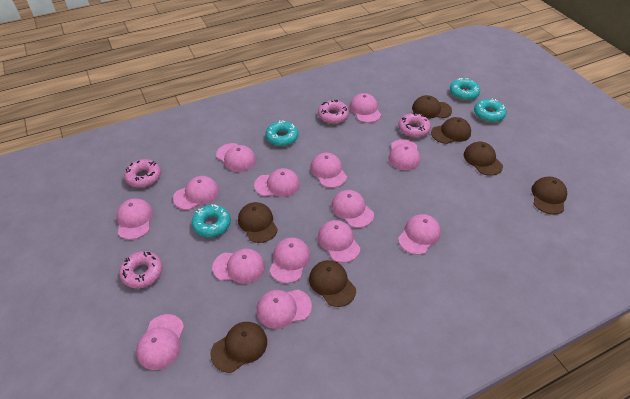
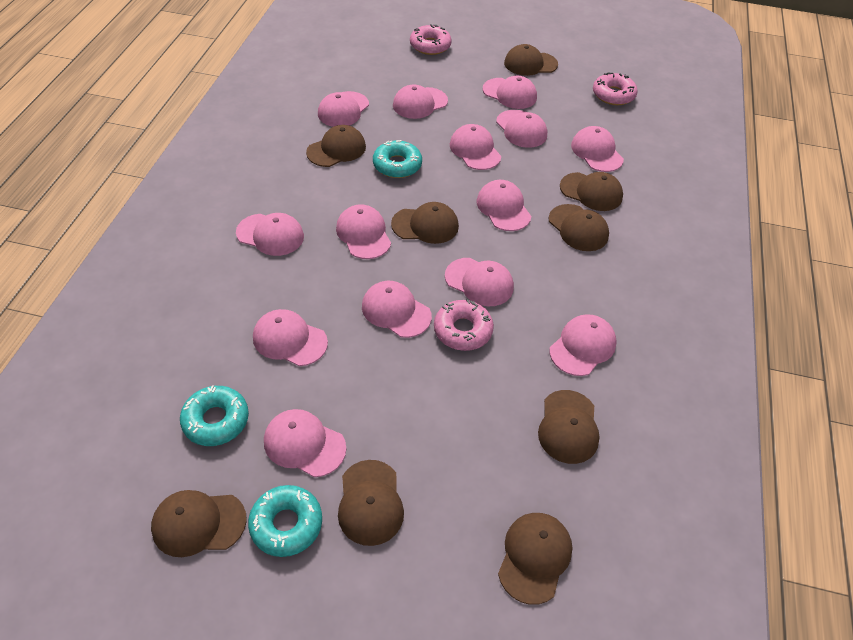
brown cap: 7 -> 9
pink donut: 4 -> 3
turquoise donut: 4 -> 3

